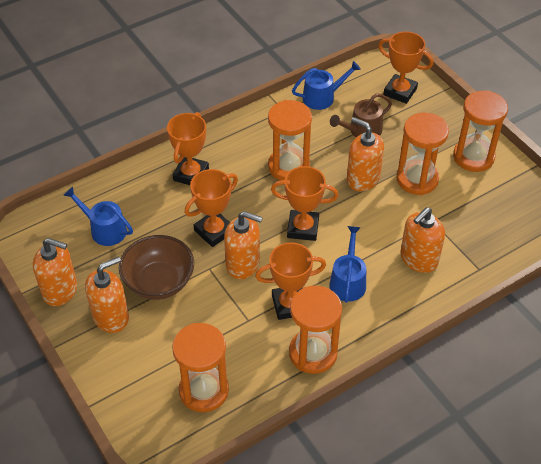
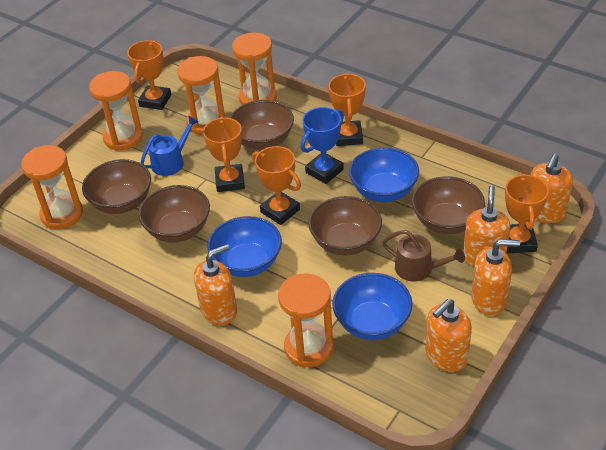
blue bowl: 0 -> 3
blue trophy: 0 -> 1
blue watering can: 3 -> 1
brown bowl: 1 -> 5

